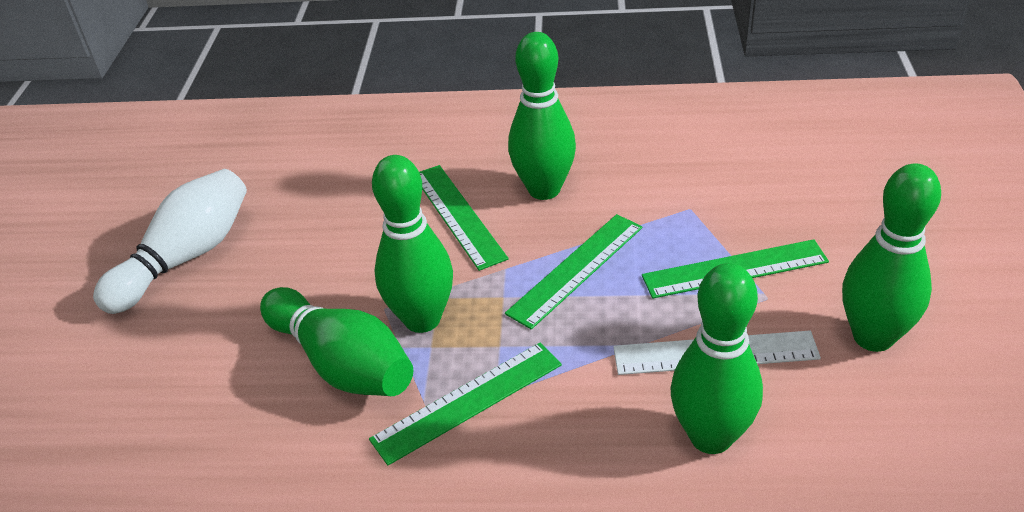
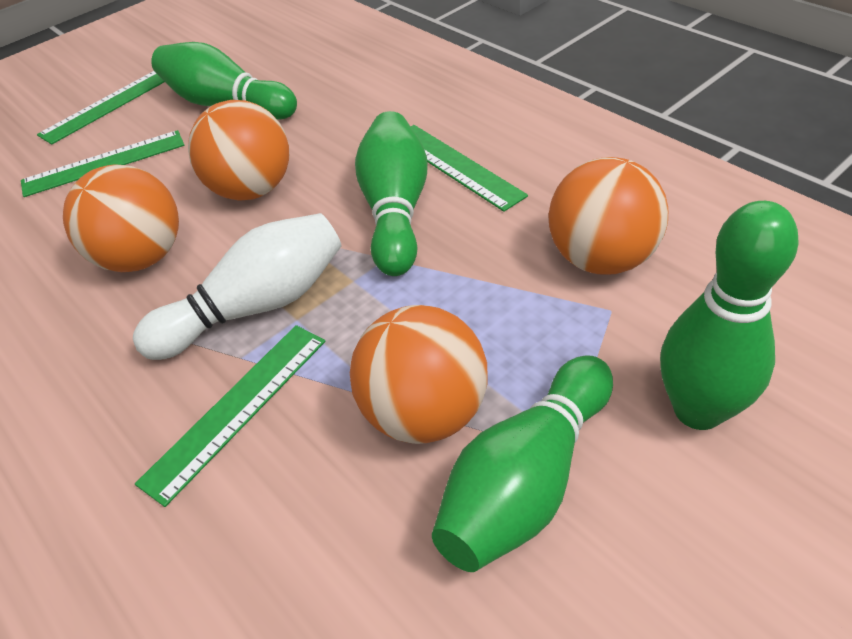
green bowling pin: 5 -> 4
orange ball: 0 -> 4
white ruler: 1 -> 0

